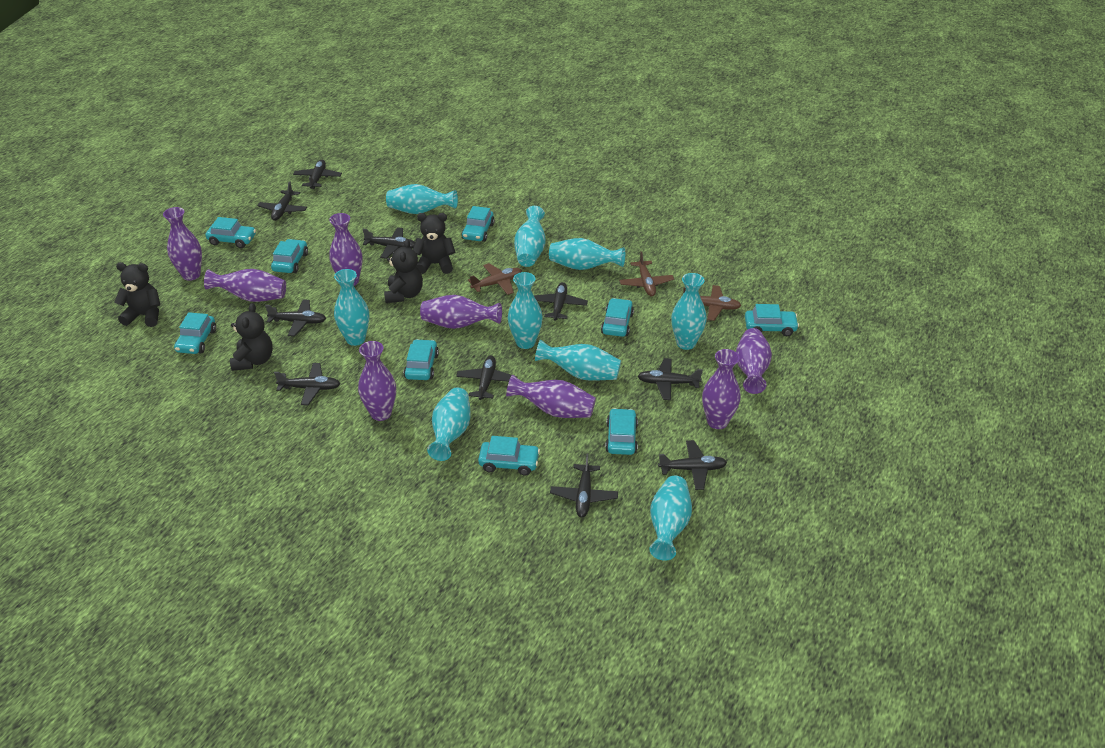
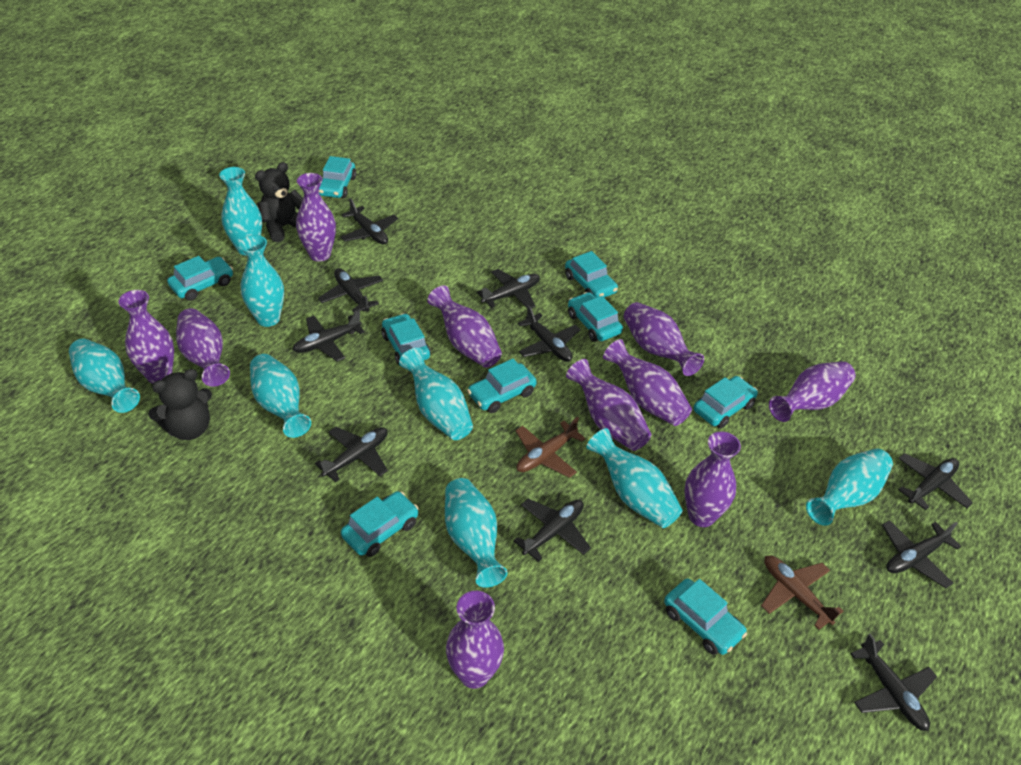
black teddy bear: 4 -> 2
brown plane: 3 -> 2
purple vase: 8 -> 10
turquoise vase: 9 -> 8

